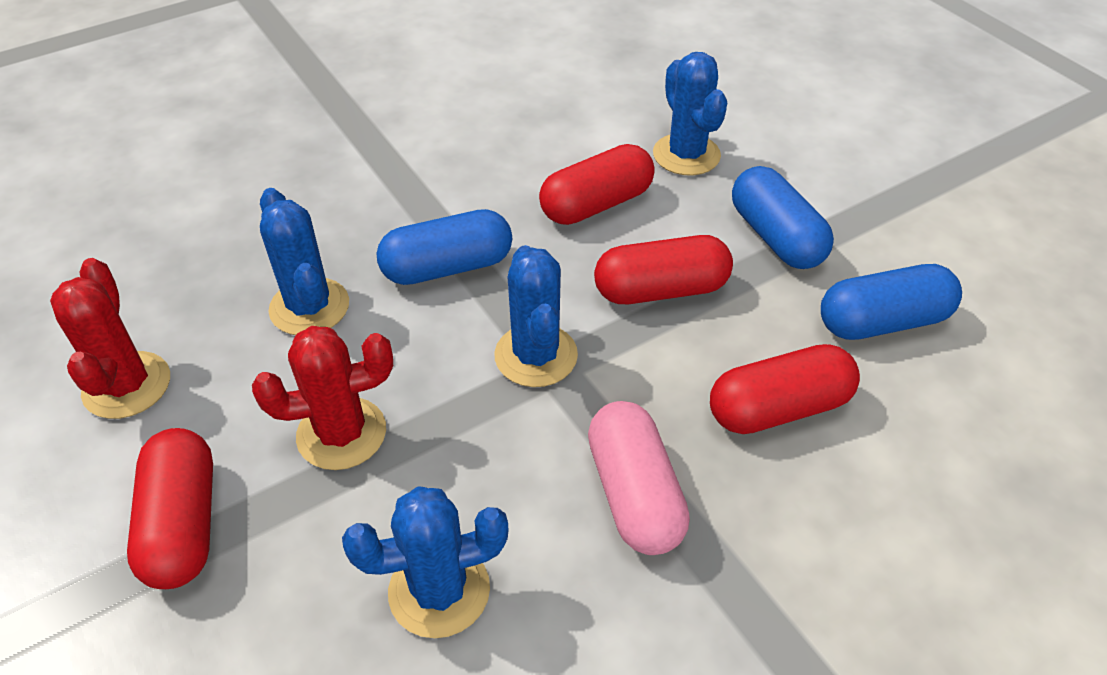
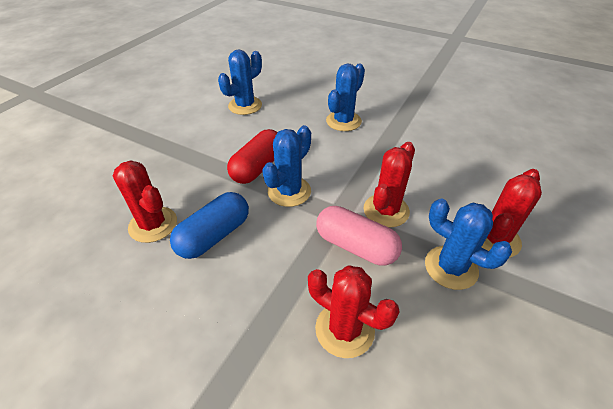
blue capsule: 3 -> 1
red cactus: 2 -> 4
red capsule: 4 -> 1

